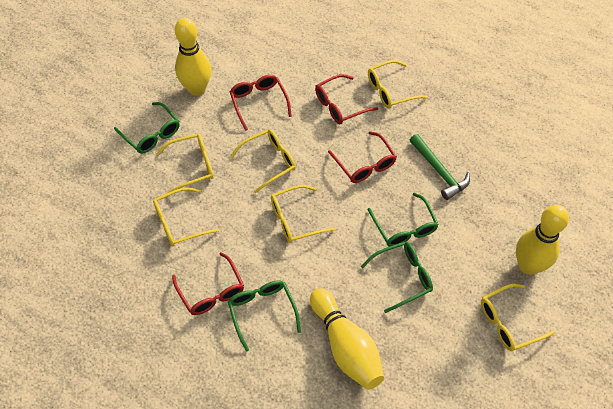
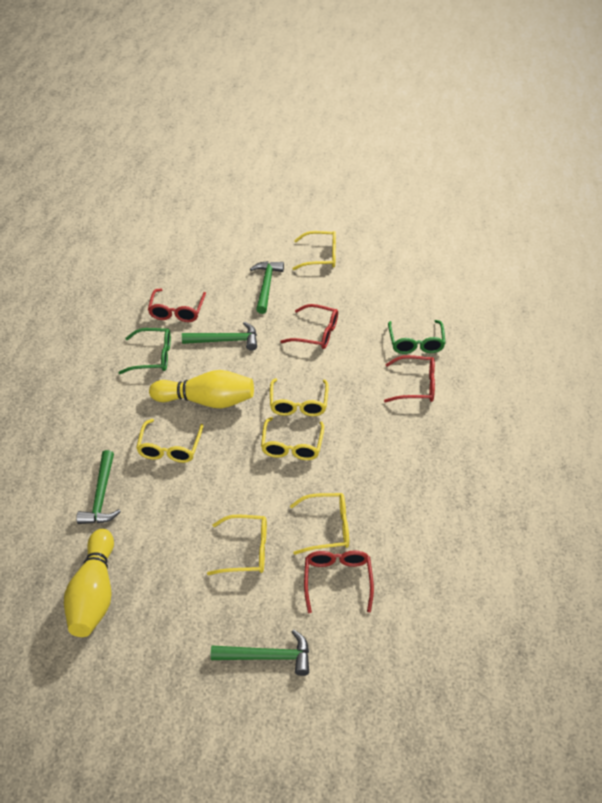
green glasses: 4 -> 2
green hammer: 1 -> 4
yellow bowling pin: 3 -> 2

